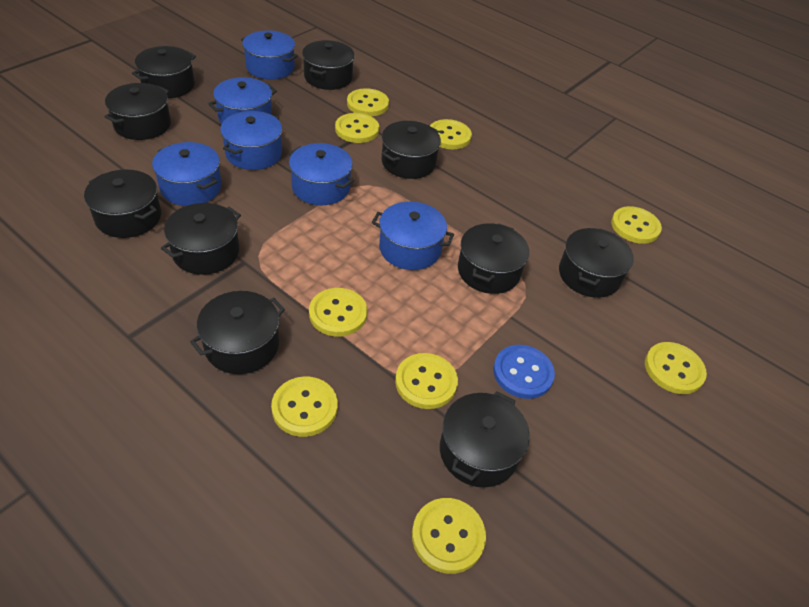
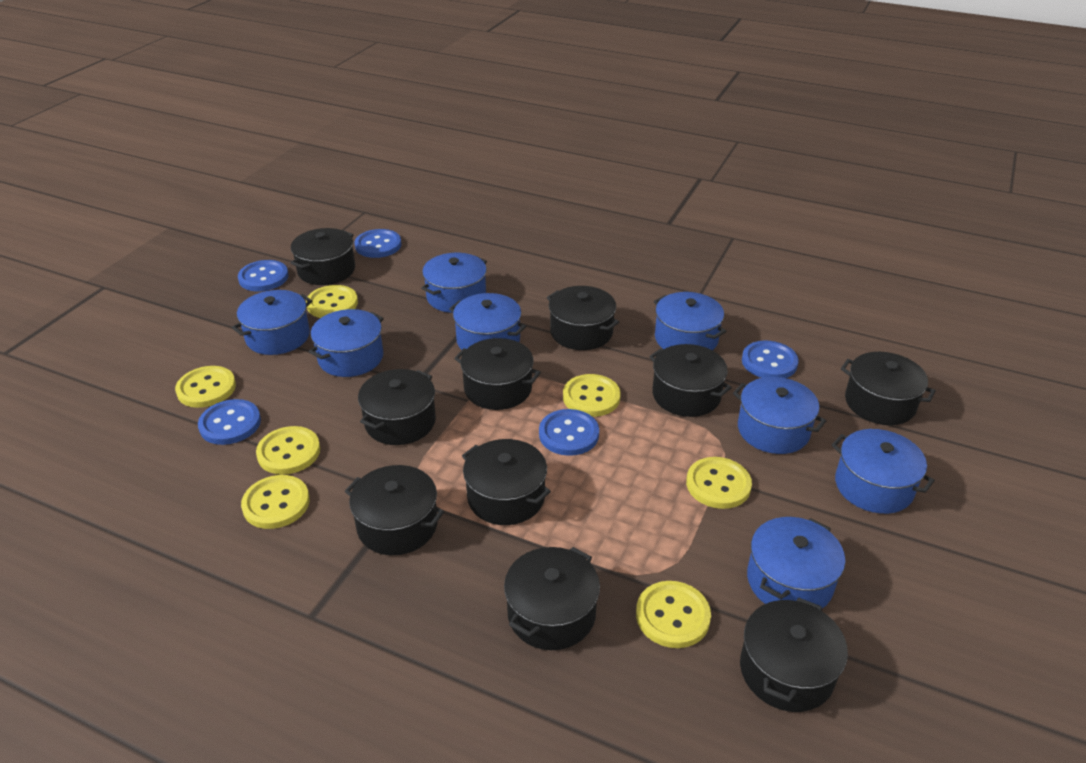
blue button: 1 -> 5
blue pot: 6 -> 8
yellow button: 9 -> 7

